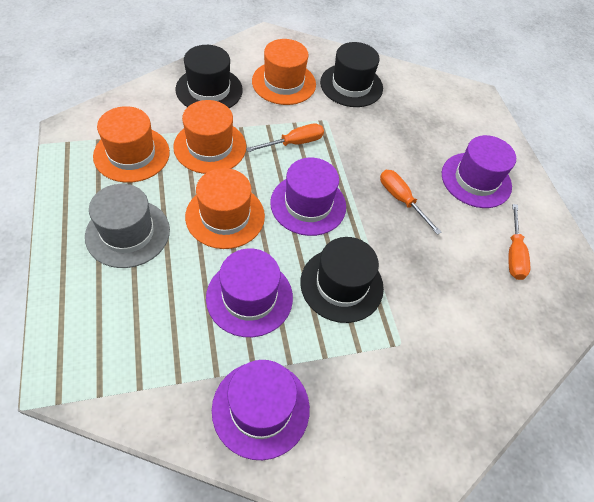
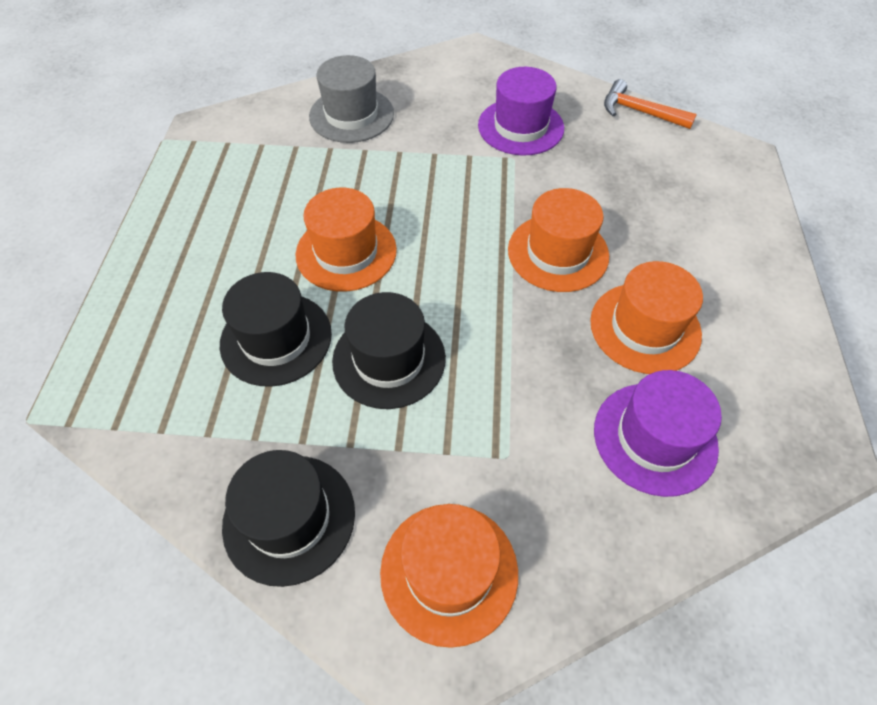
orange hammer: 0 -> 1
orange screwdriver: 3 -> 0
purple hat: 4 -> 2

